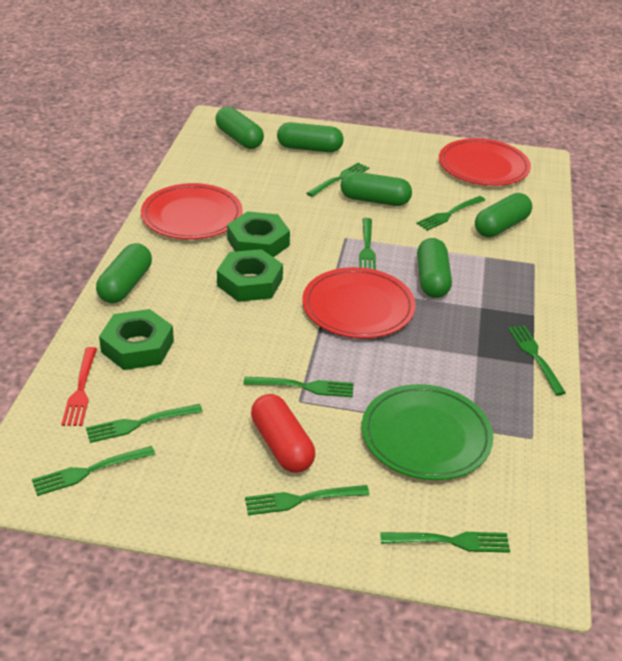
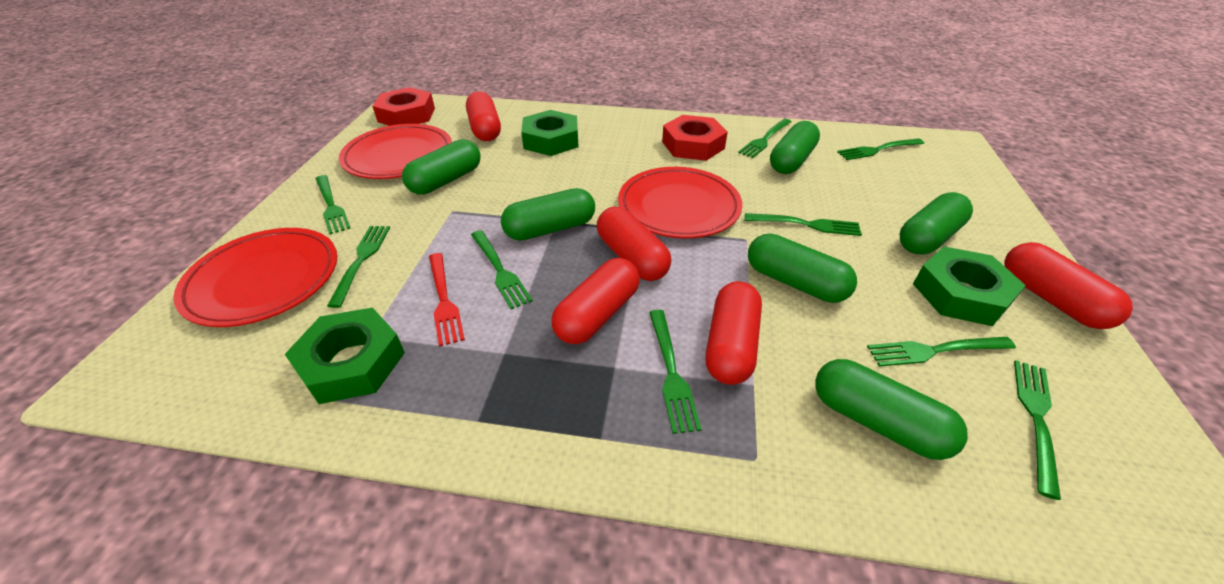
green plate: 1 -> 0
red capsule: 1 -> 5
red nut: 0 -> 2

